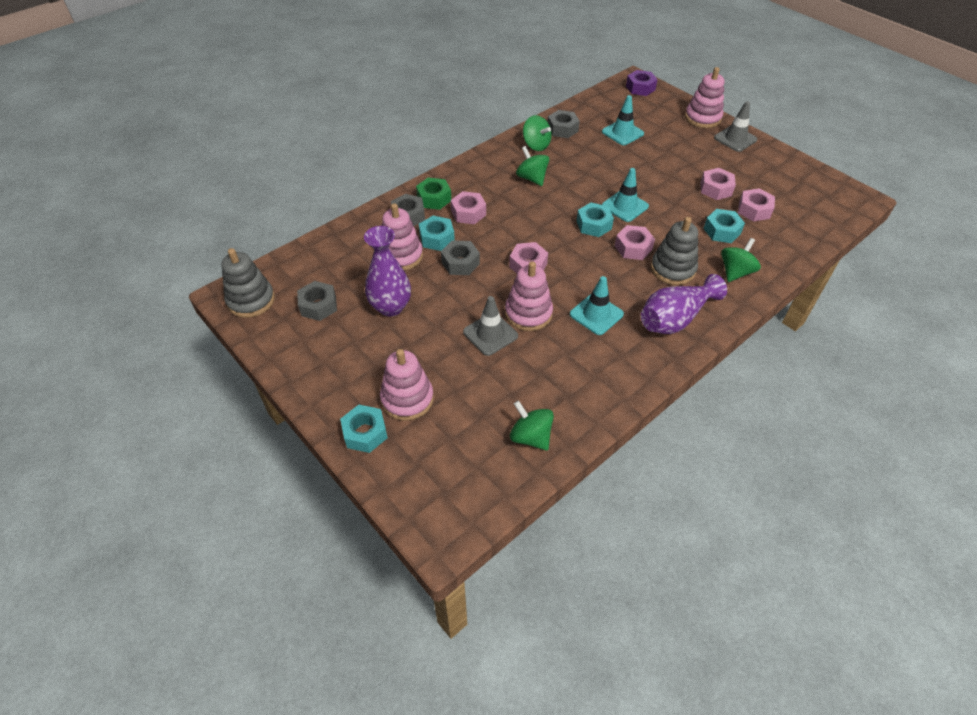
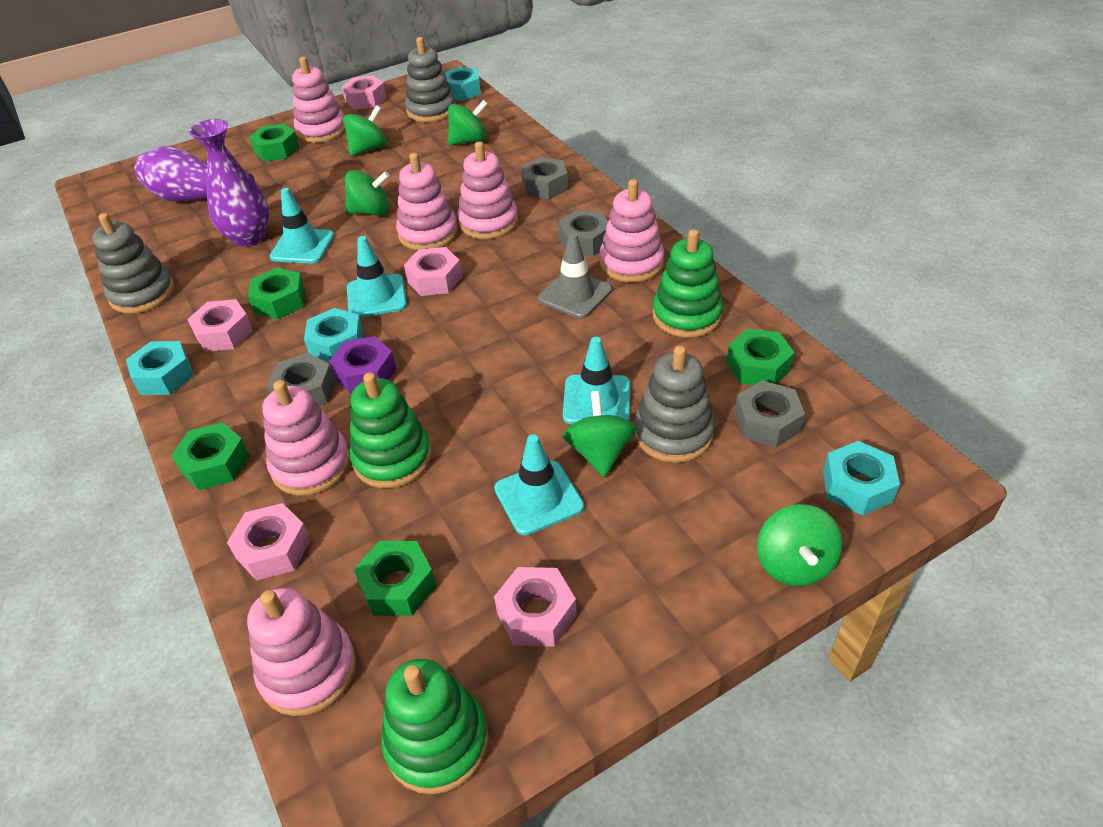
green nut: 1 -> 5
green spinning top: 4 -> 5
green stacking toy: 0 -> 3
grey stacking toy: 2 -> 3
grey traffic cone: 2 -> 1
pink stacking toy: 4 -> 6
turquoise traffic cone: 3 -> 4

